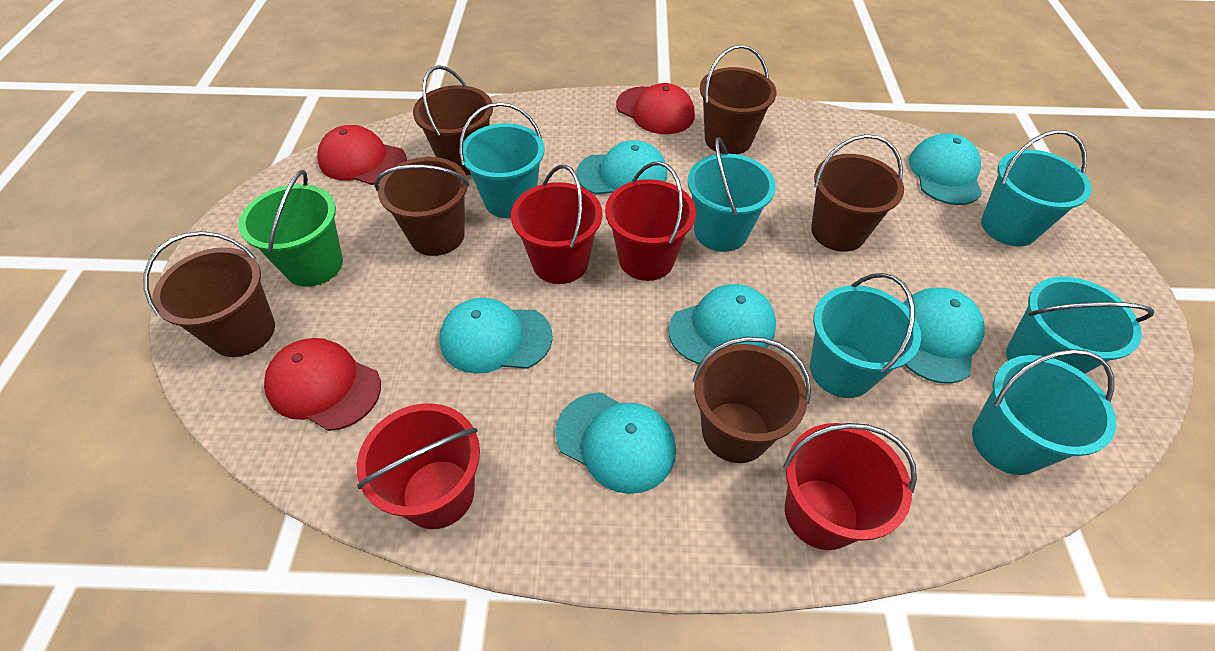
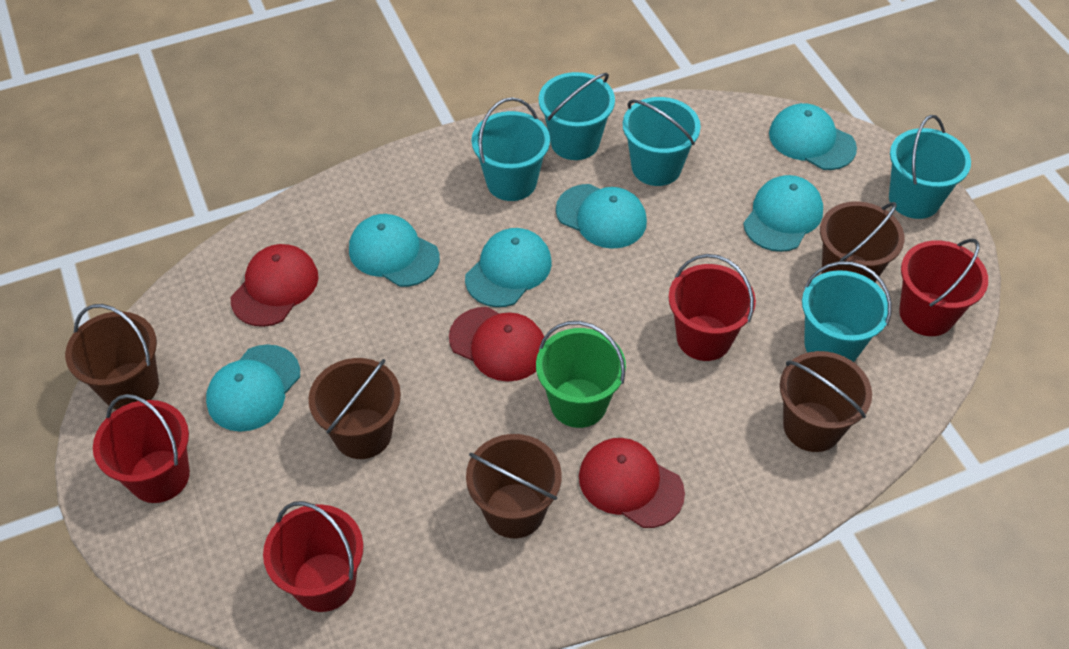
brown bucket: 6 -> 5
turquoise bucket: 6 -> 5

